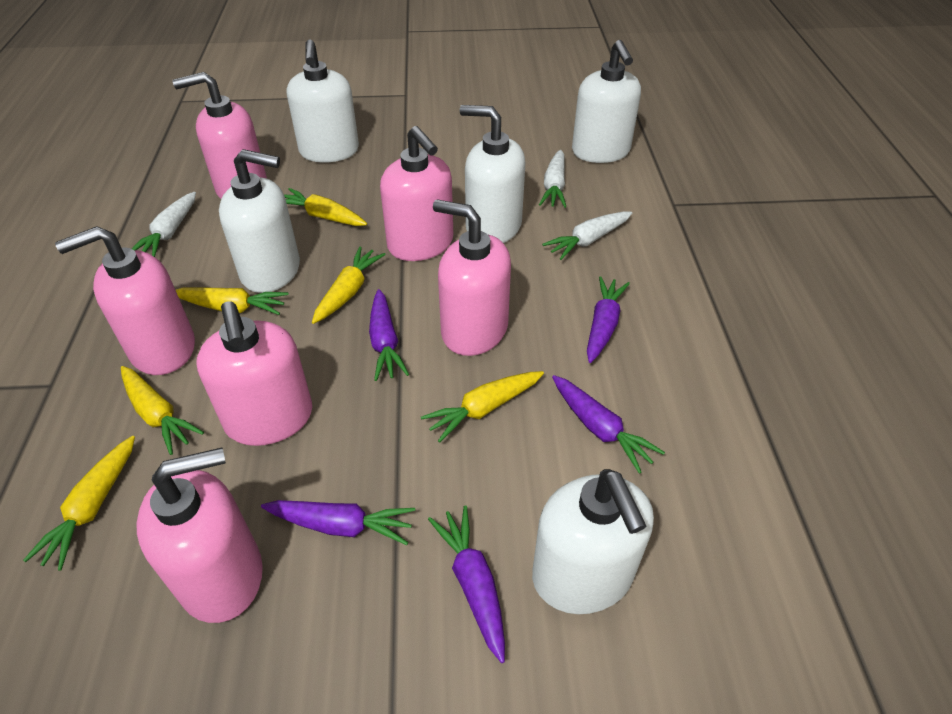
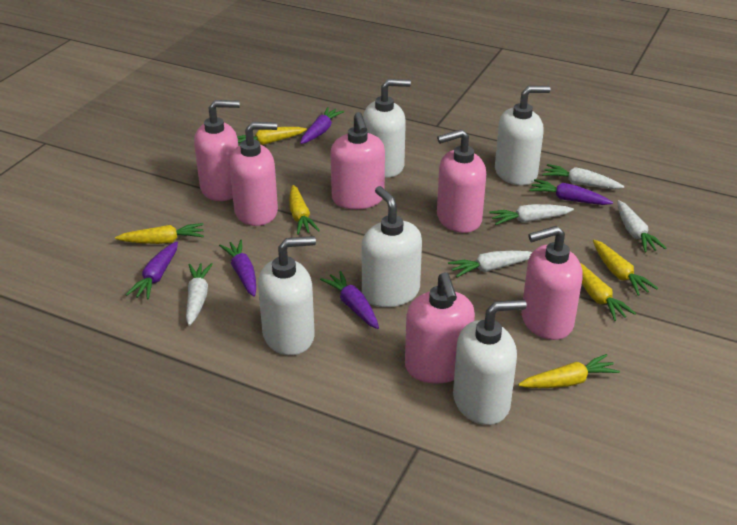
white carrot: 3 -> 5

